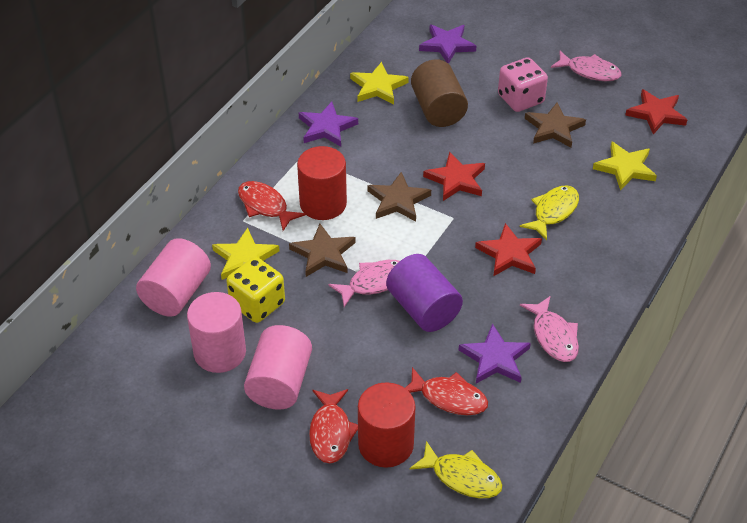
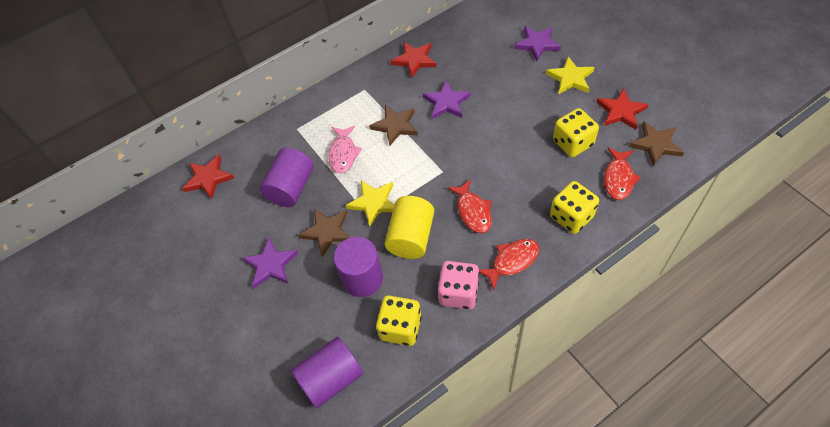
brown cylinder: 1 -> 0
pink cylinder: 3 -> 0
pink fish: 3 -> 1
purple cylinder: 1 -> 3
red cylinder: 2 -> 0
yellow cylinder: 0 -> 1
yellow dice: 1 -> 3
yellow fish: 2 -> 0
yellow star: 3 -> 2

